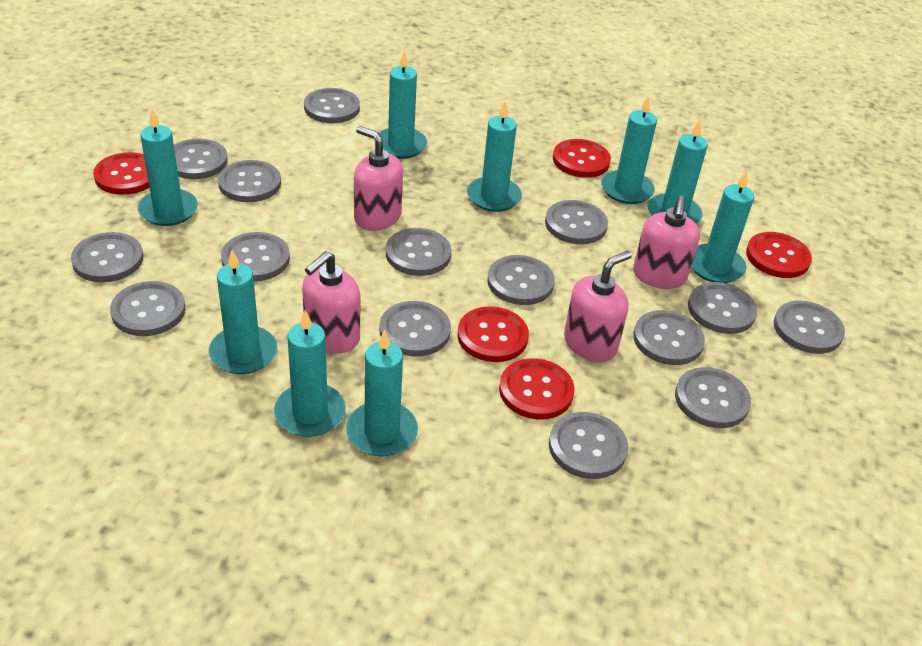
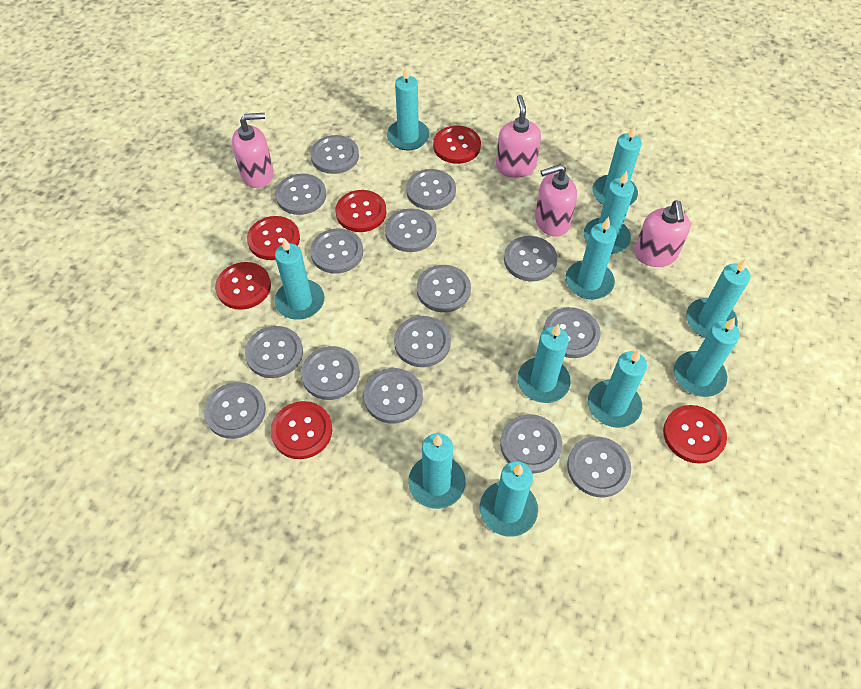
red button: 5 -> 6
turquoise candle: 9 -> 11

